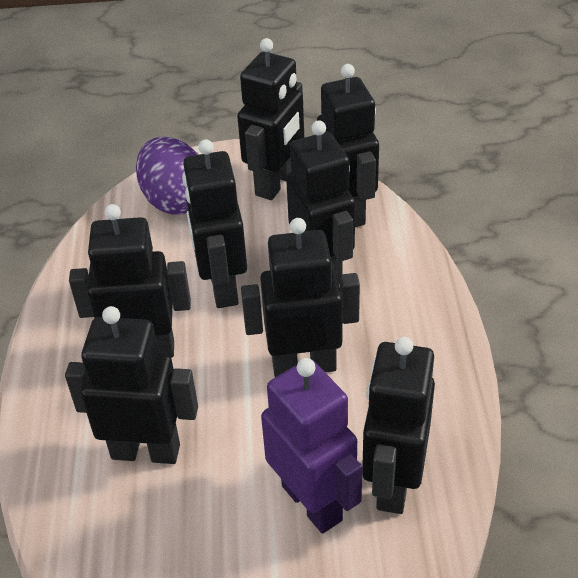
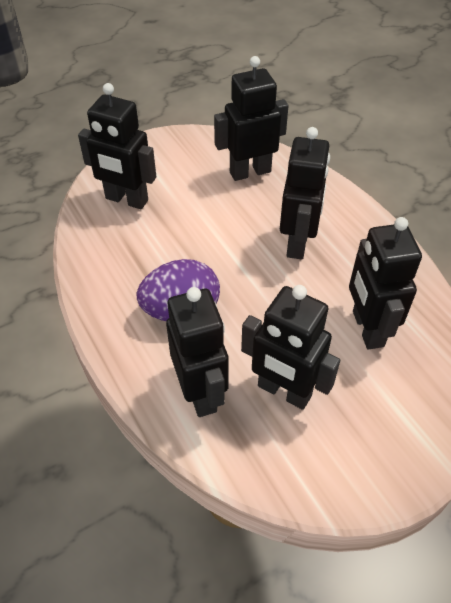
black robot: 8 -> 6
purple robot: 1 -> 0

